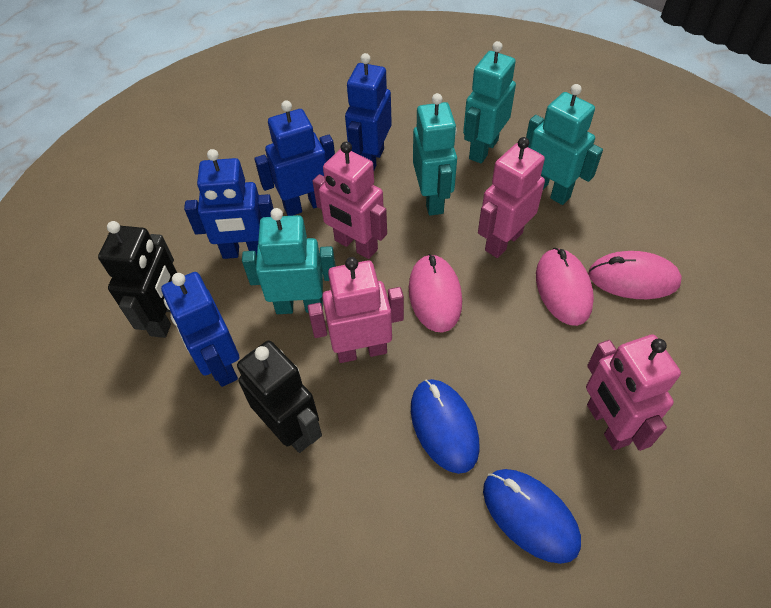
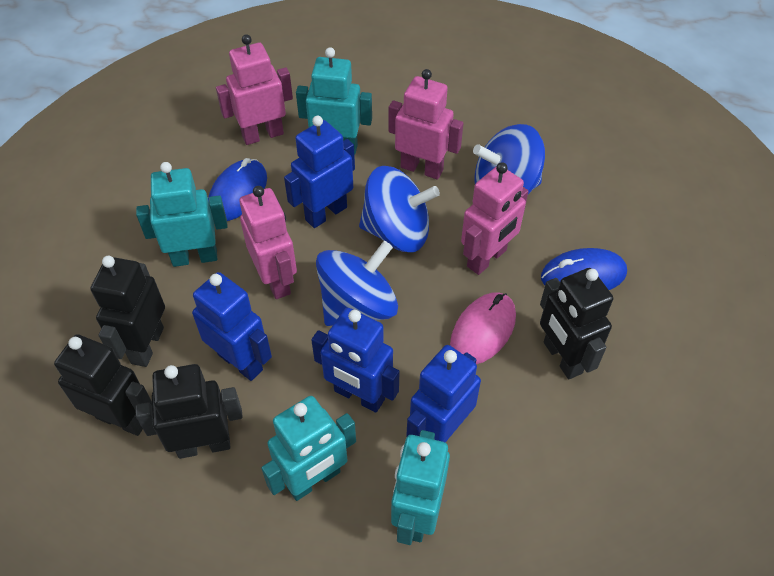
black robot: 2 -> 4
blue spinning top: 0 -> 3
pink mouse: 3 -> 1

